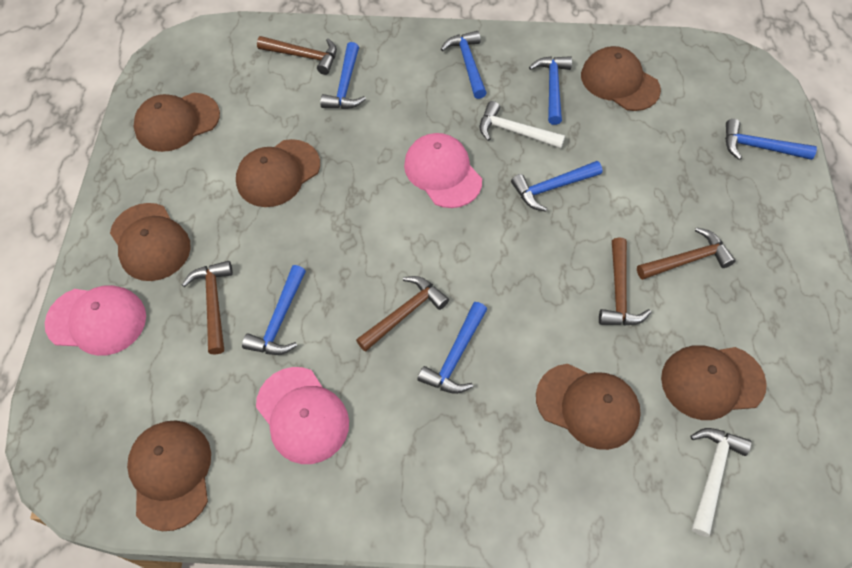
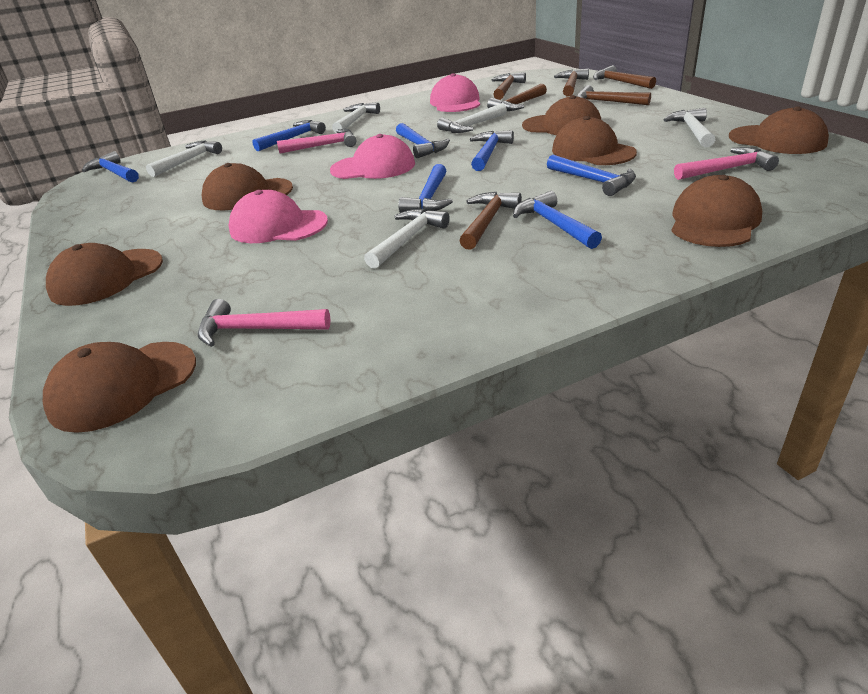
brown hammer: 5 -> 6
pink hammer: 0 -> 3
white hammer: 2 -> 5

